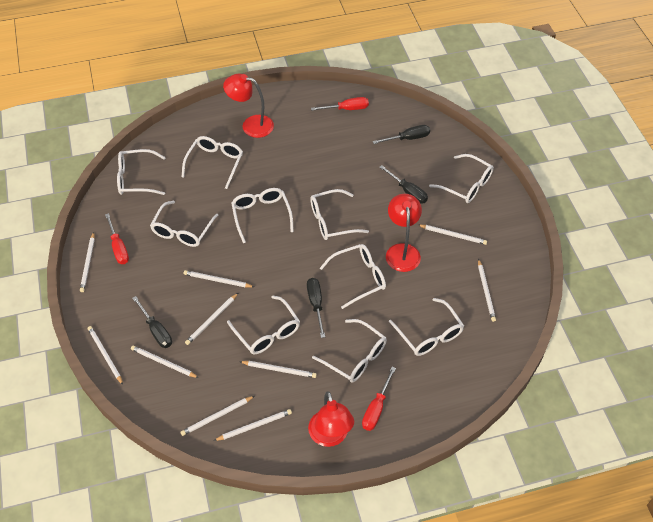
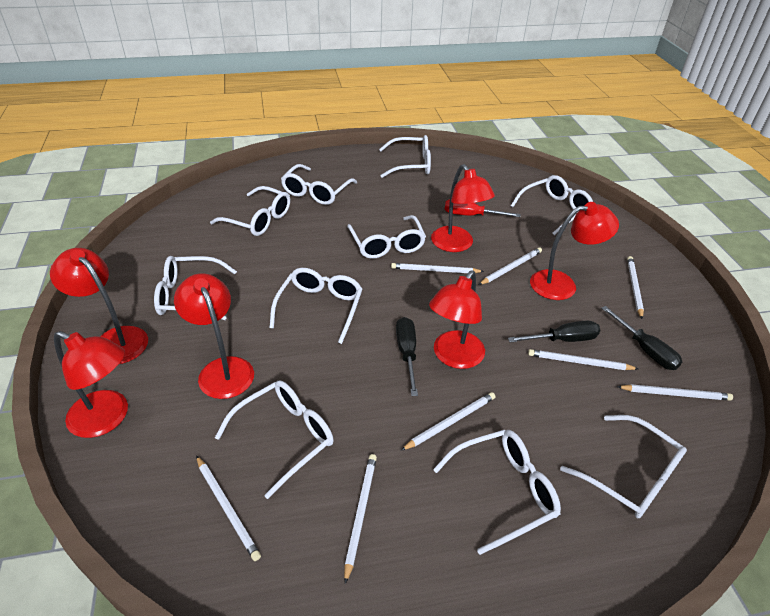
black screwdriver: 4 -> 3
red lamp: 3 -> 6
red screwdriver: 3 -> 1
white pencil: 10 -> 8

